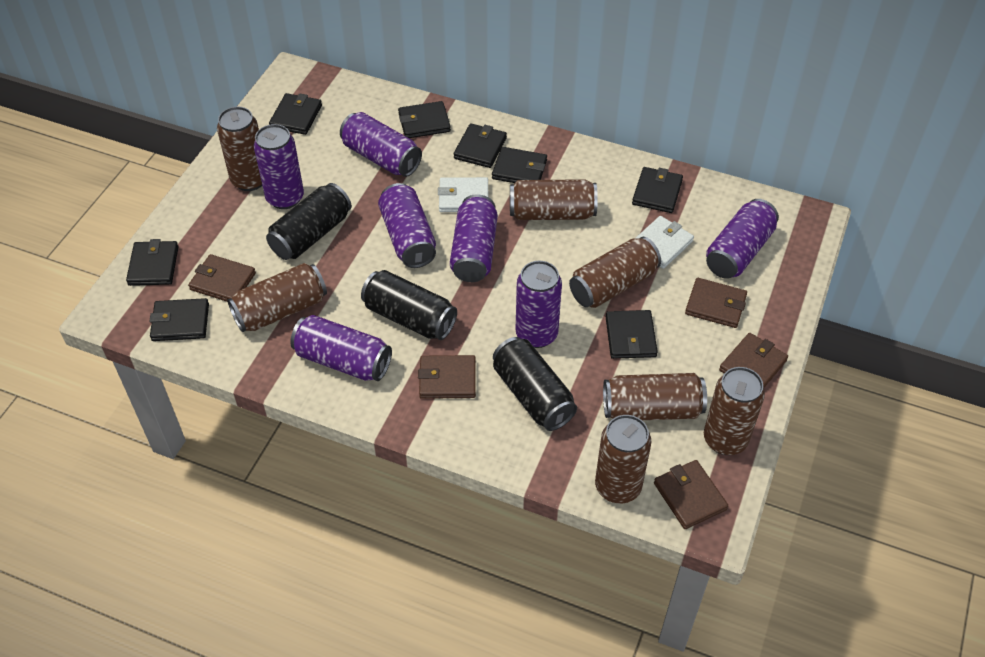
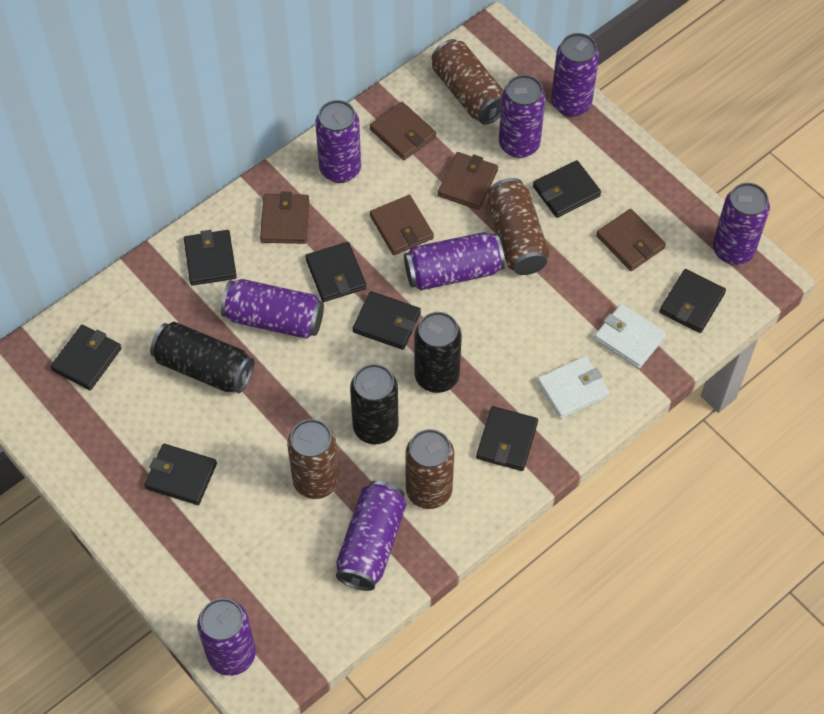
brown can: 7 -> 4
purple can: 7 -> 8

